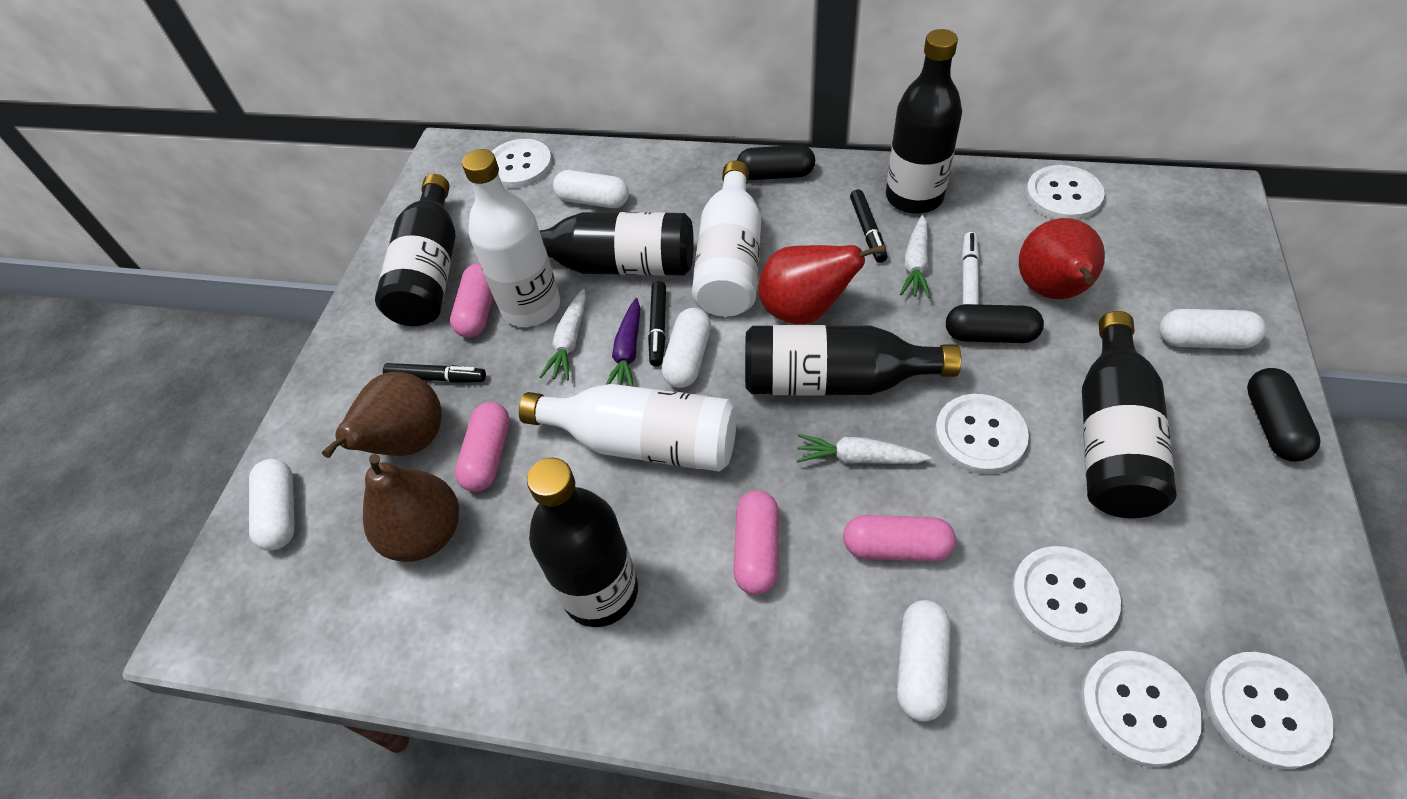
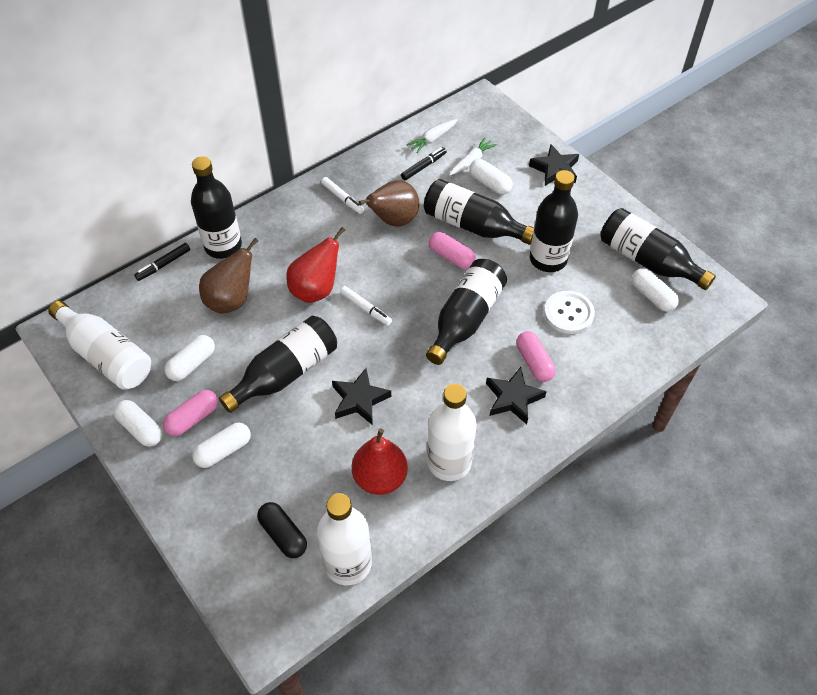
black capsule: 3 -> 1
black marker: 3 -> 2
black star: 0 -> 3
pink capsule: 4 -> 3
purple carrot: 1 -> 0
white button: 6 -> 1
white carrot: 3 -> 2
white marker: 1 -> 2

